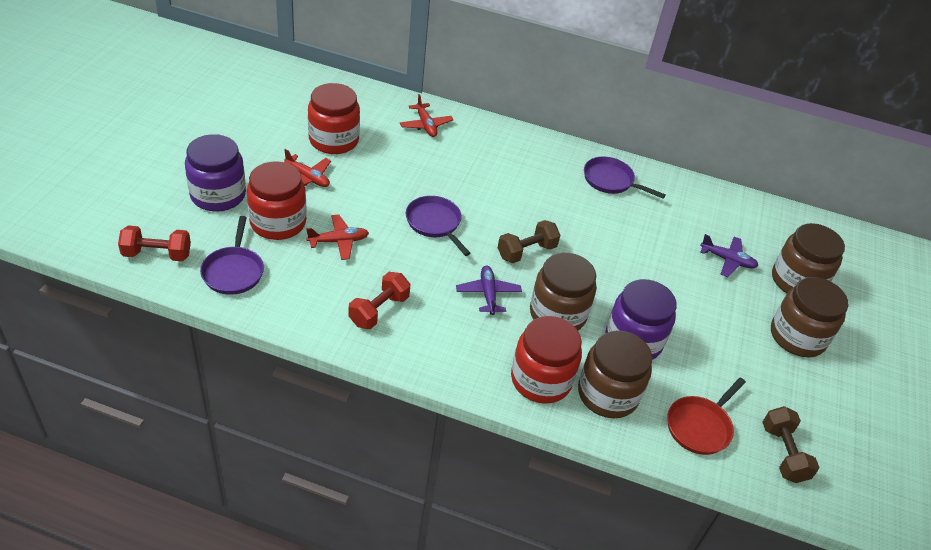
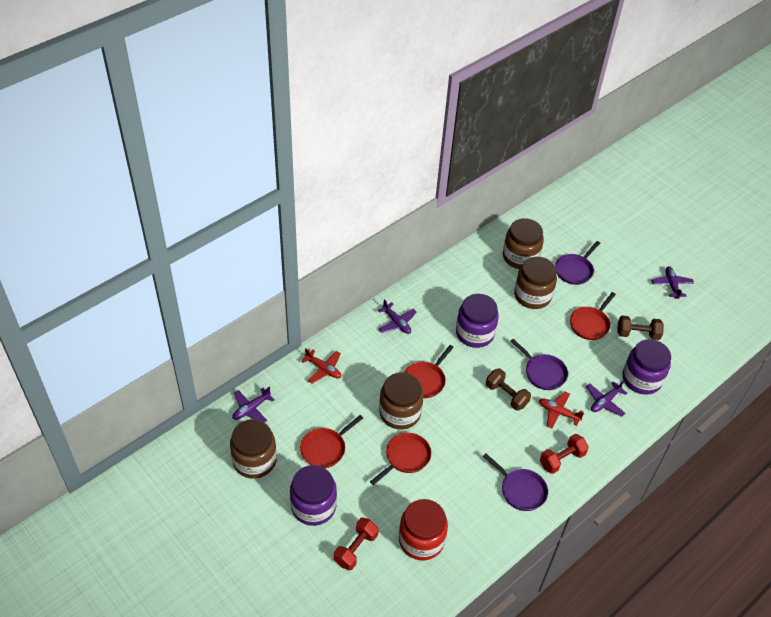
purple jar: 2 -> 3
purple plane: 2 -> 4
red jar: 3 -> 1
red pan: 1 -> 4
red plane: 3 -> 2

